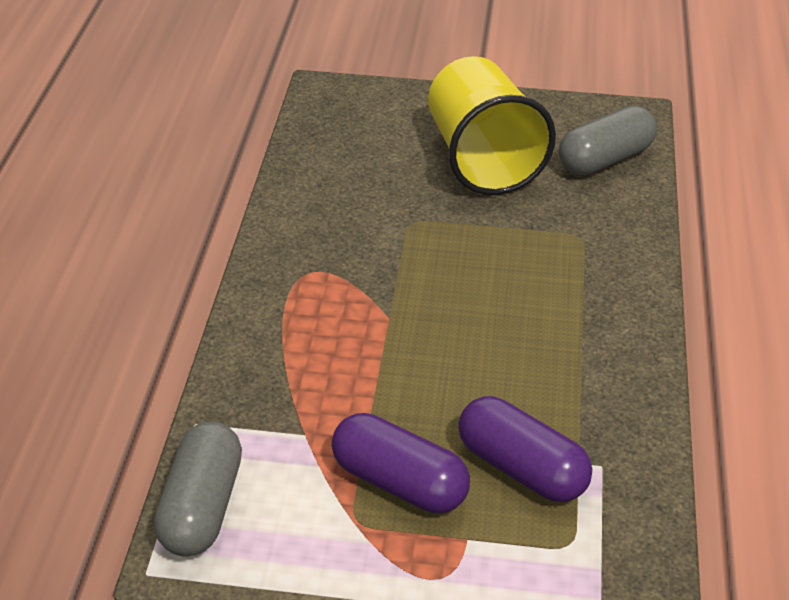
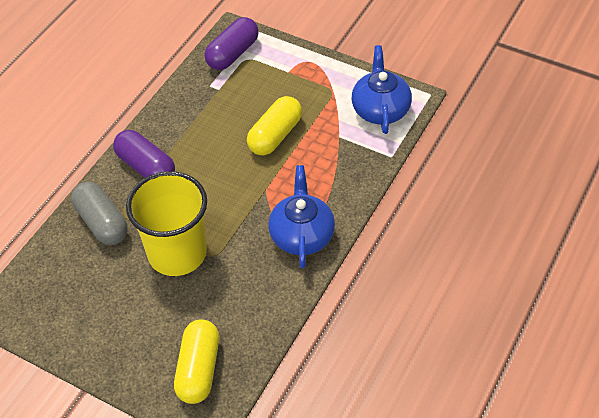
blue teapot: 0 -> 2
grey capsule: 2 -> 1
yellow capsule: 0 -> 2

